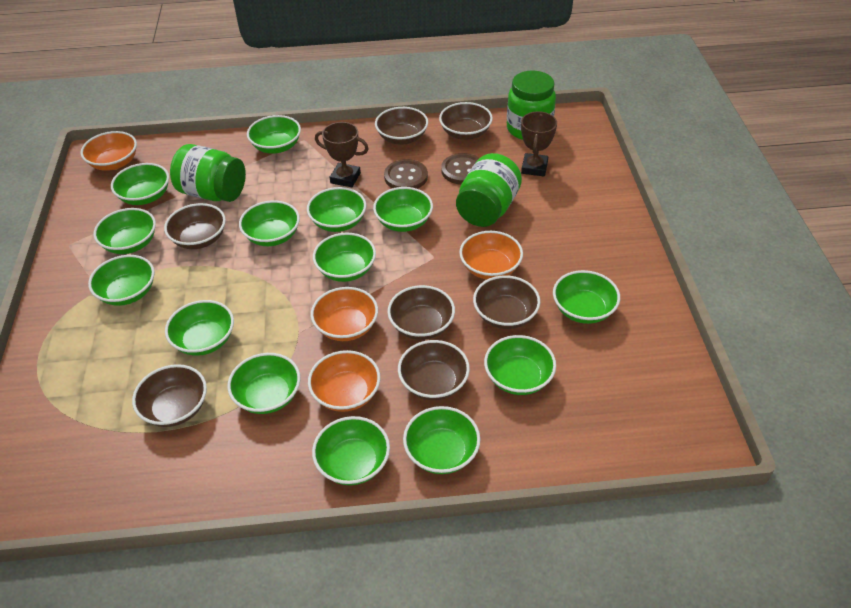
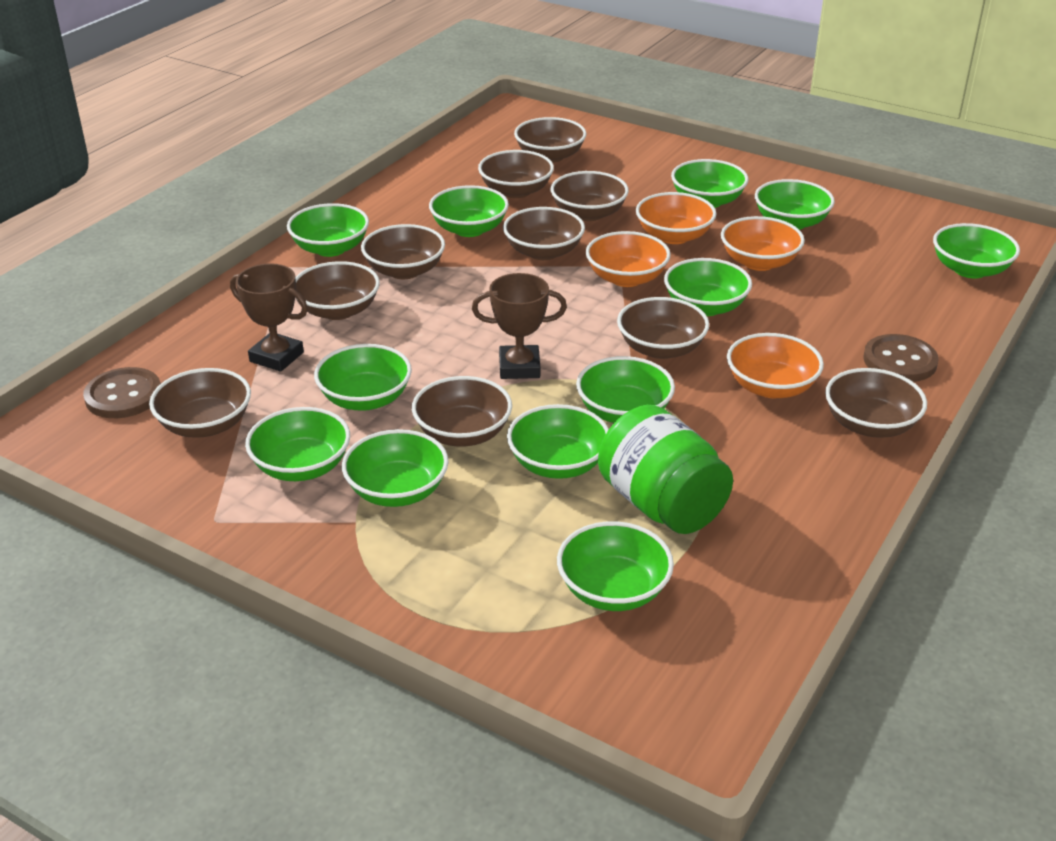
brown bowl: 7 -> 10
green bowl: 14 -> 12
green jar: 3 -> 1

